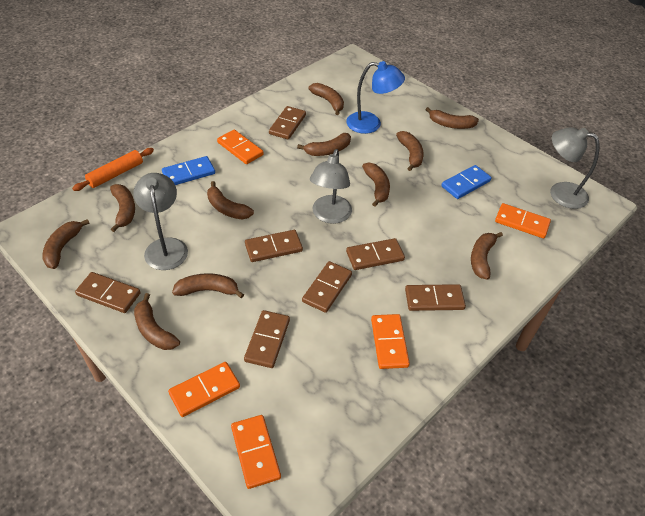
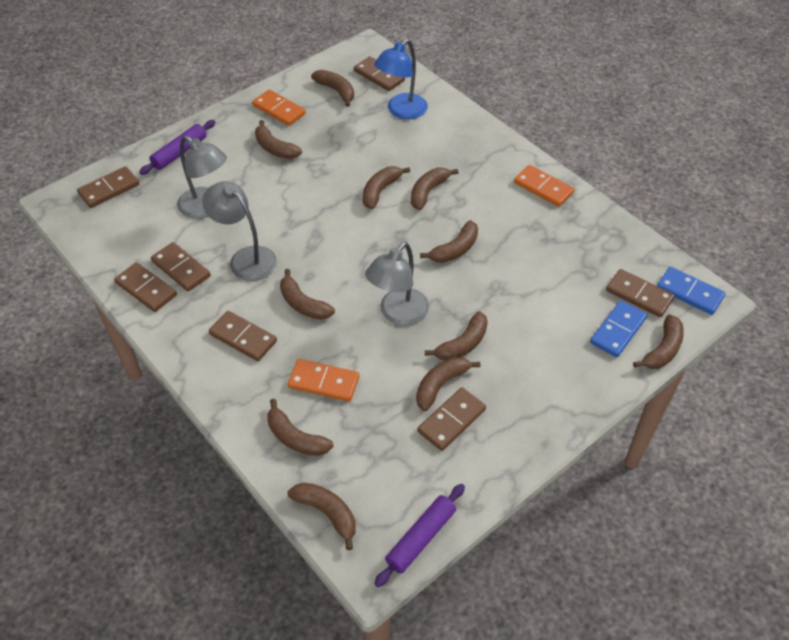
orange domino: 5 -> 3
orange rolling pin: 1 -> 0
purple rolling pin: 0 -> 2

